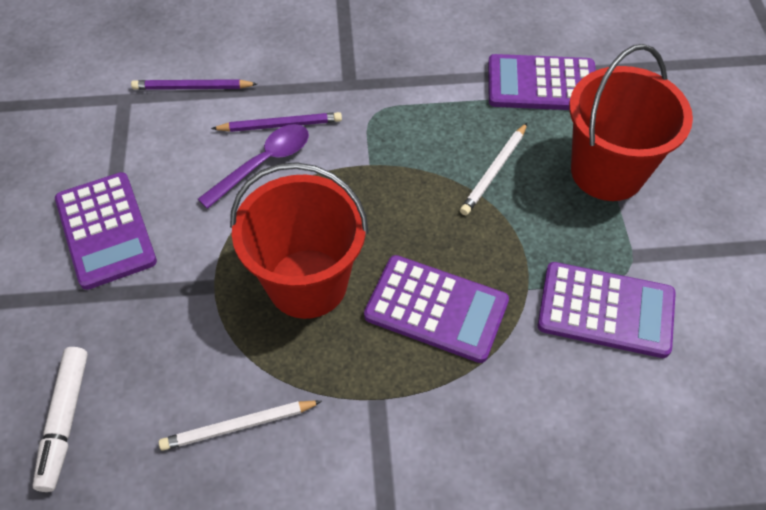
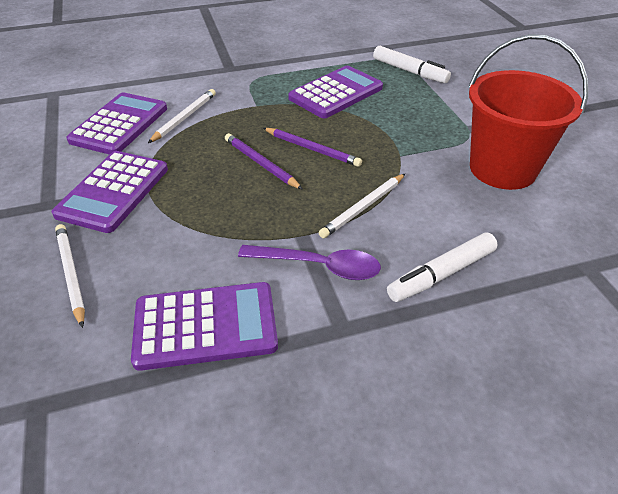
red bucket: 2 -> 1
white marker: 1 -> 2
white pencil: 2 -> 3

